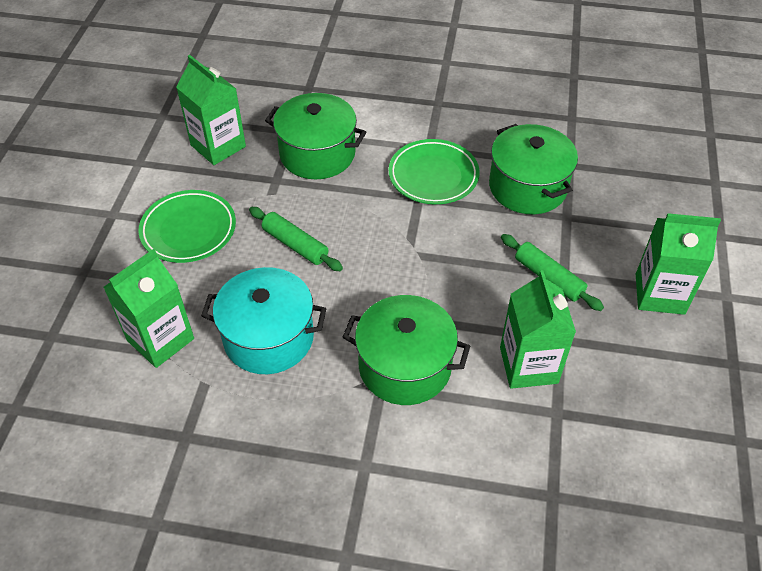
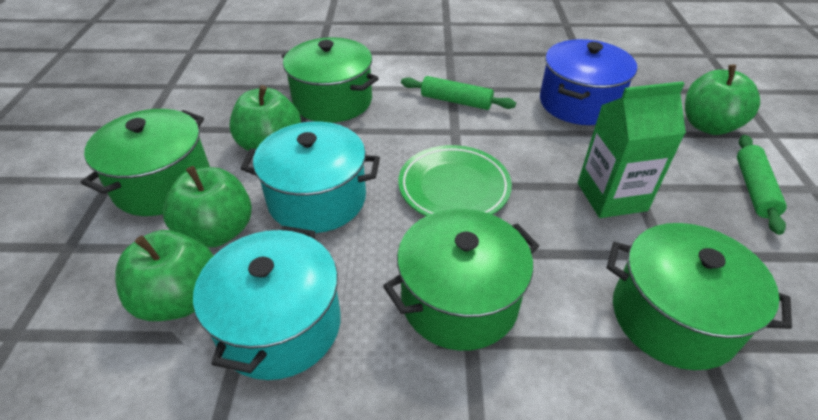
blue pot: 0 -> 1
green apple: 0 -> 4
green carton: 4 -> 1
green plate: 2 -> 1
green pot: 3 -> 4
turquoise pot: 1 -> 2

